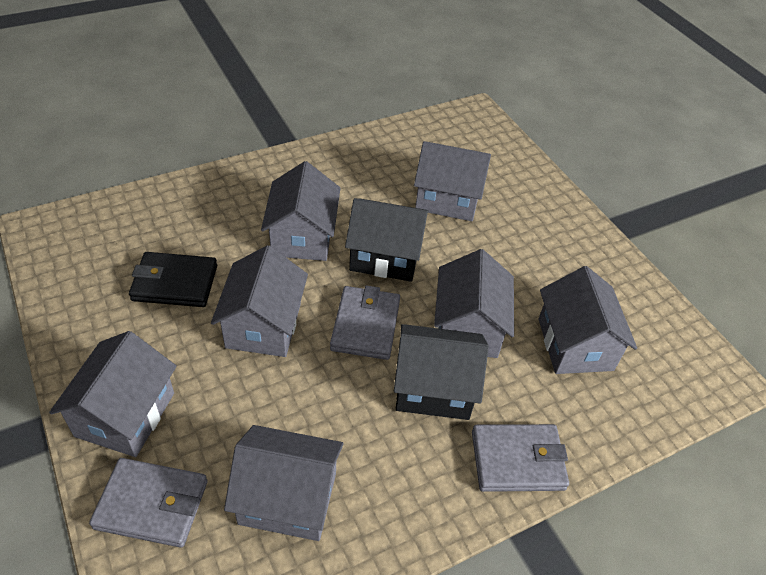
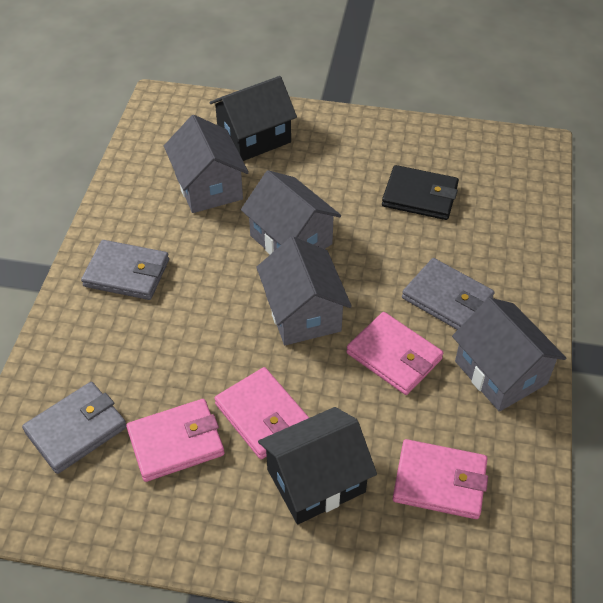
grey house: 7 -> 4
pink wallet: 0 -> 4

